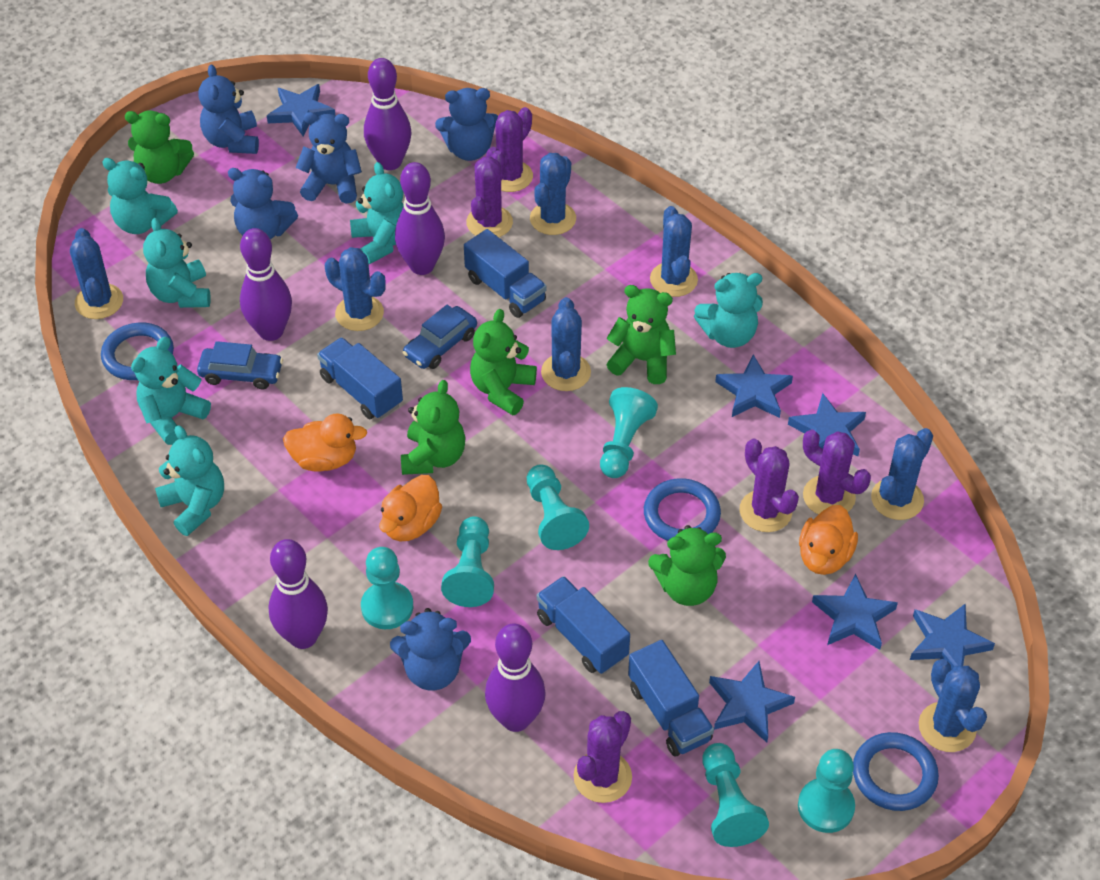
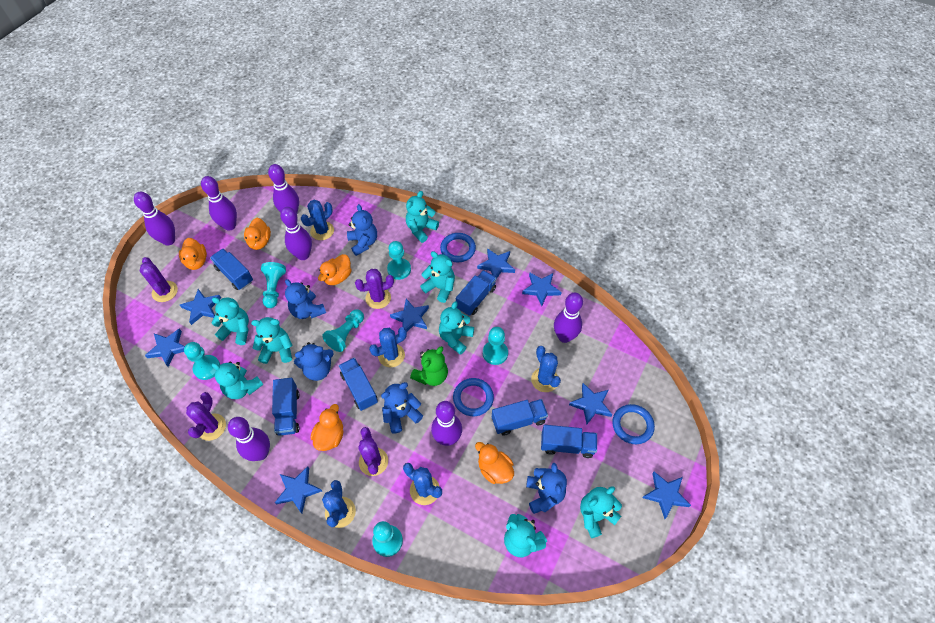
blue cactus: 7 -> 5
blue car: 2 -> 0
blue star: 6 -> 8
blue truck: 4 -> 6
green teddy bear: 5 -> 1
orange duck: 3 -> 5
purple bowling pin: 5 -> 7
purple cactus: 5 -> 4
turquoise teddy bear: 6 -> 8

